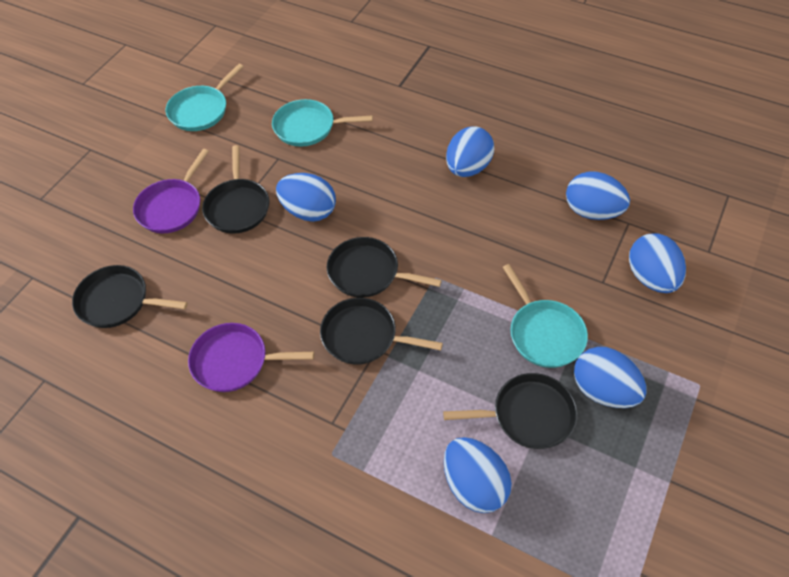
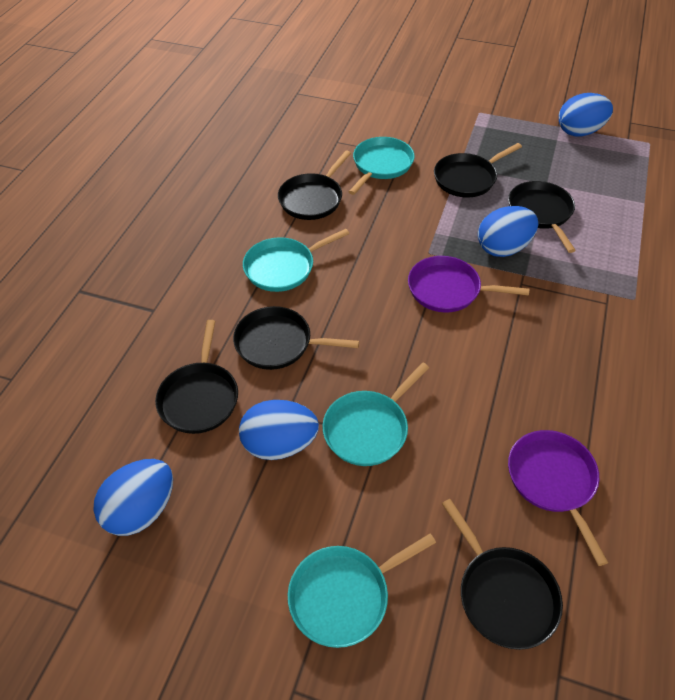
black pan: 5 -> 6
blue egg: 6 -> 4
turquoise pan: 3 -> 4

